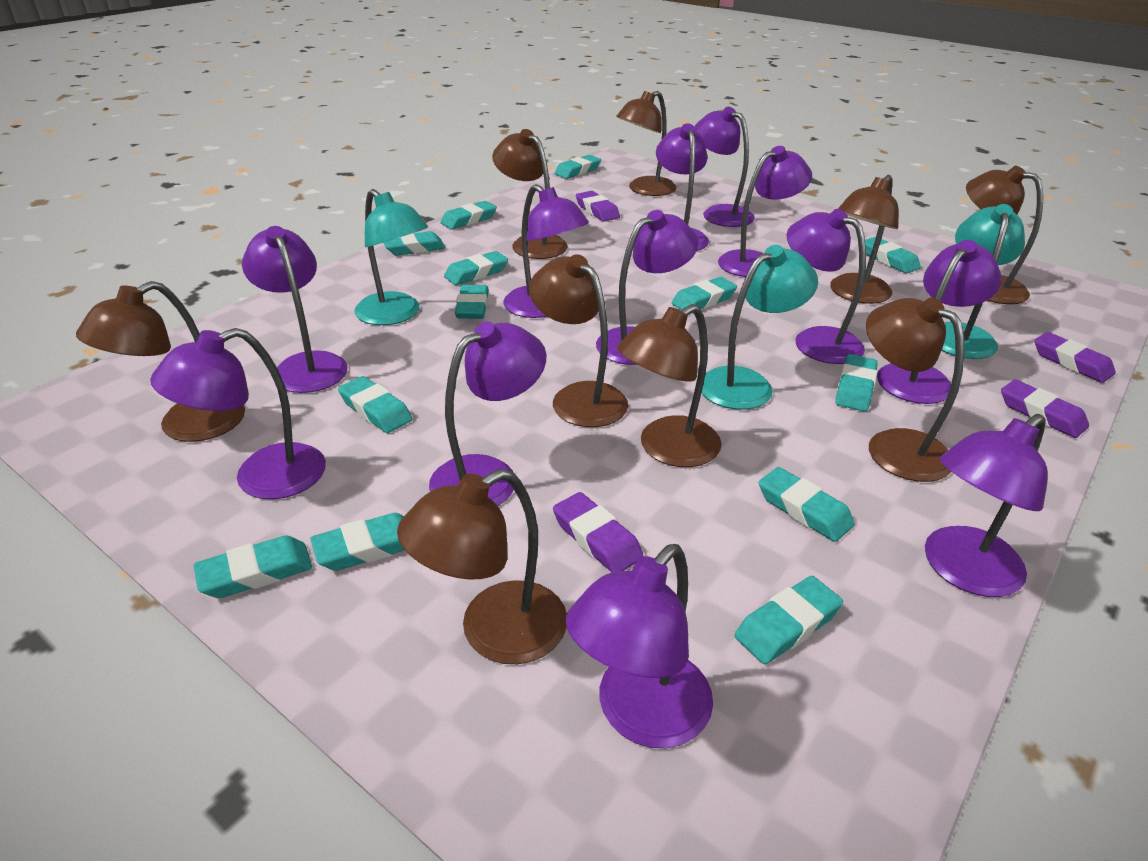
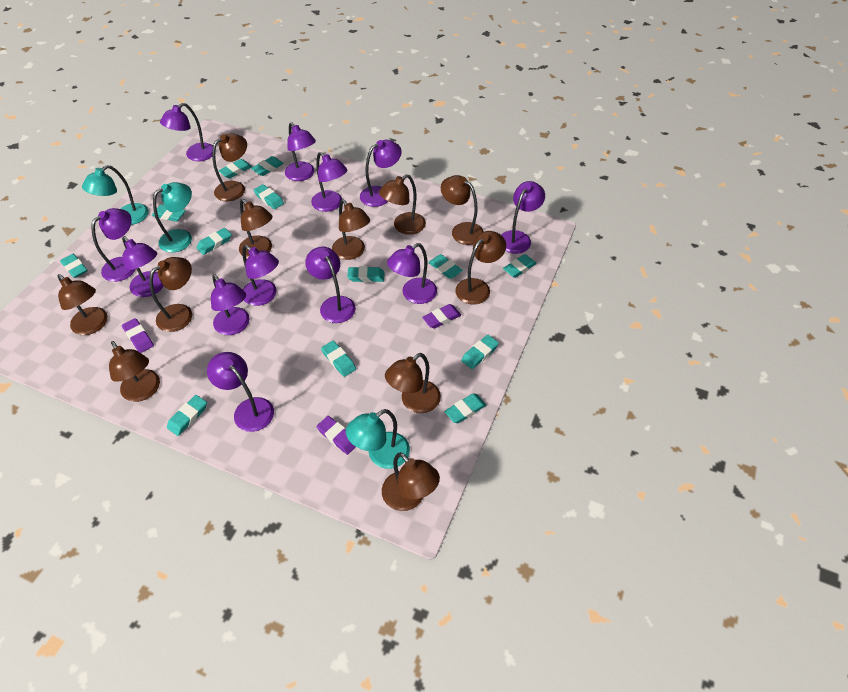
brown lamp: 9 -> 11
purple eraser: 4 -> 3

